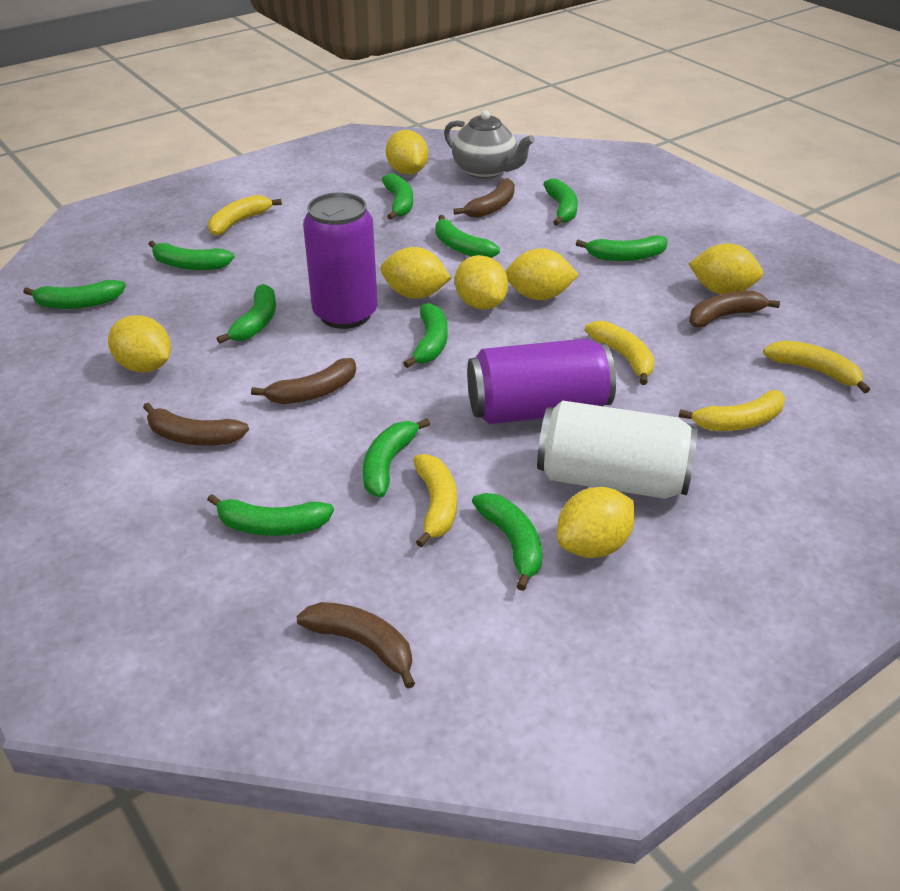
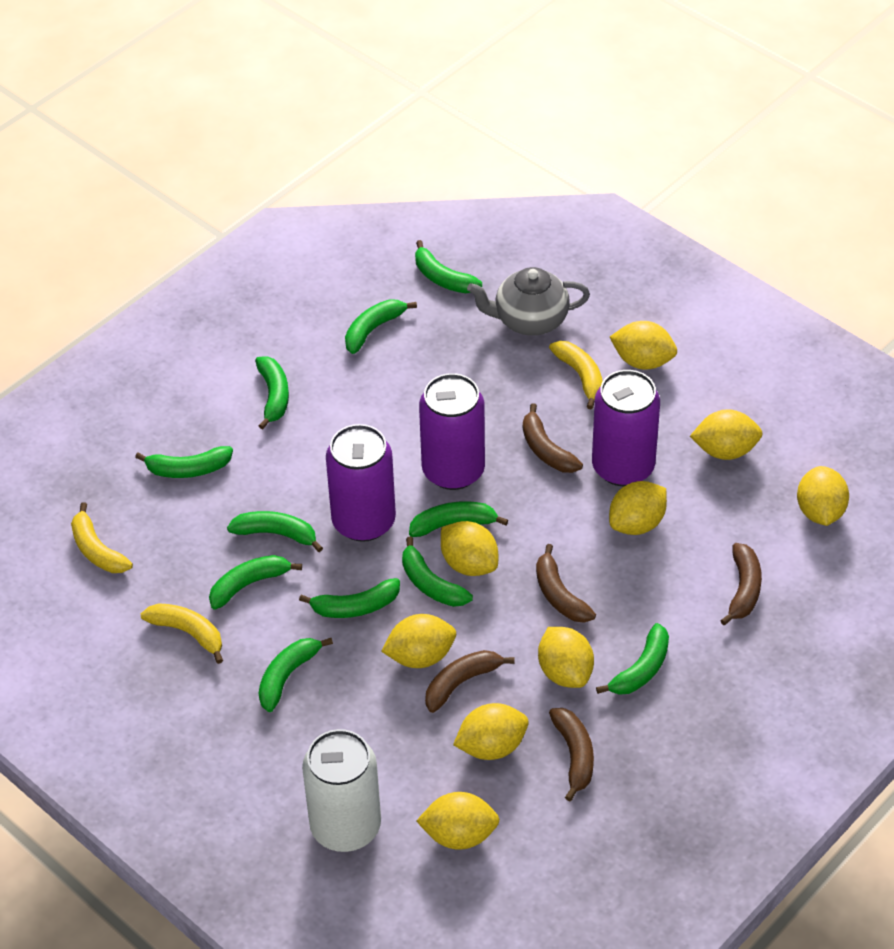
purple can: 2 -> 3
yellow banana: 5 -> 3
yellow lemon: 7 -> 9

